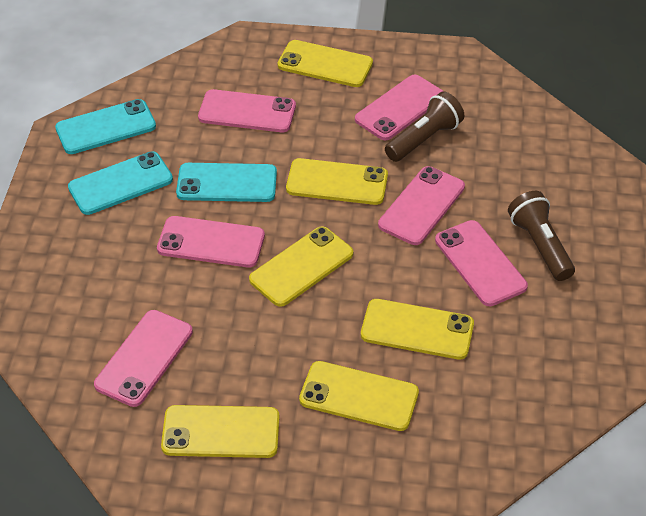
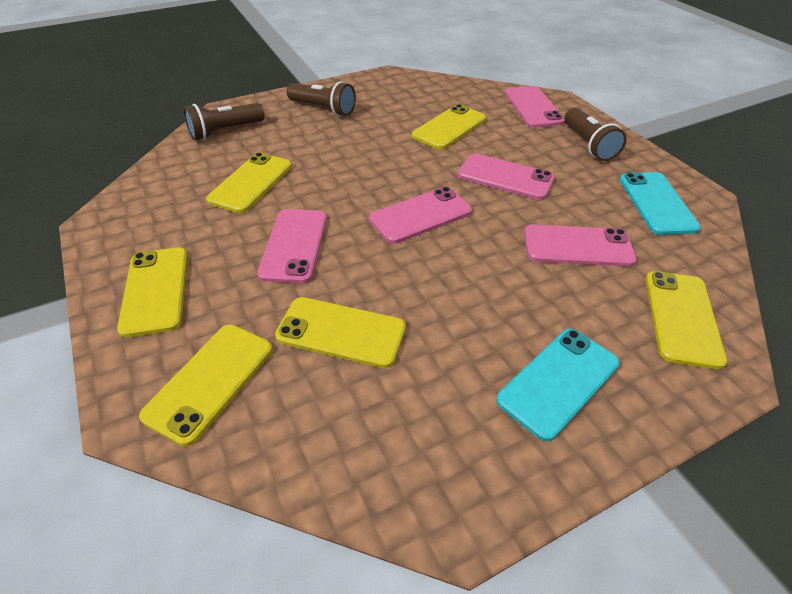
brown flashlight: 2 -> 3
pink phone: 6 -> 5
turquoise phone: 3 -> 2

